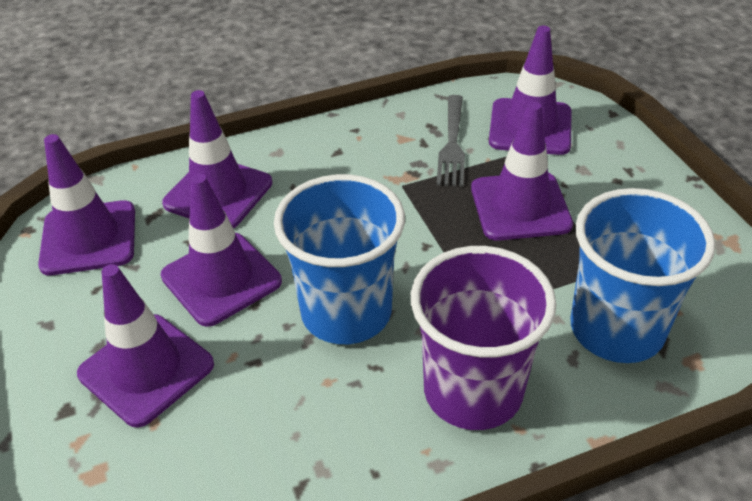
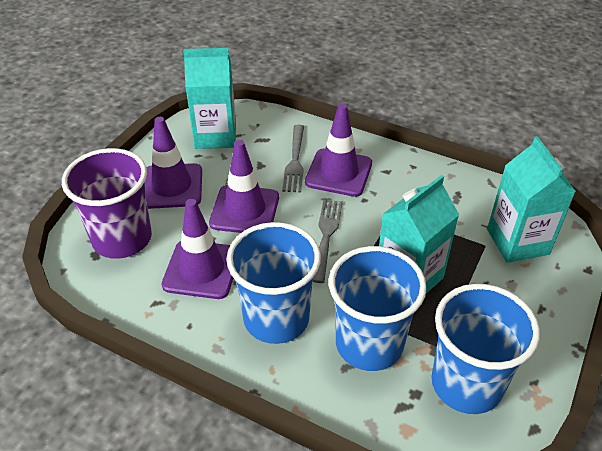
blue cup: 2 -> 3
grey fork: 1 -> 2
purple traffic cone: 6 -> 4
turquoise carton: 0 -> 3

